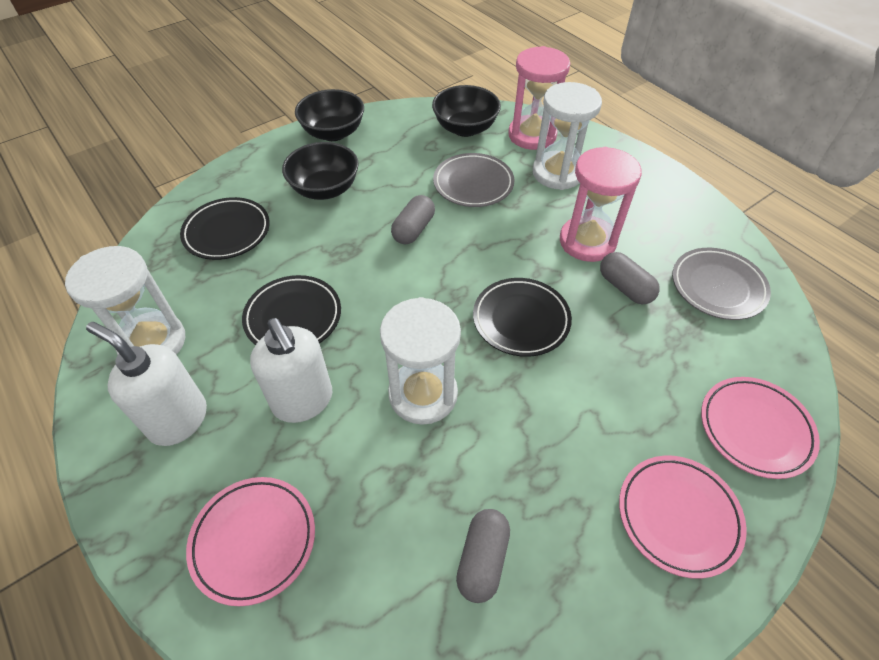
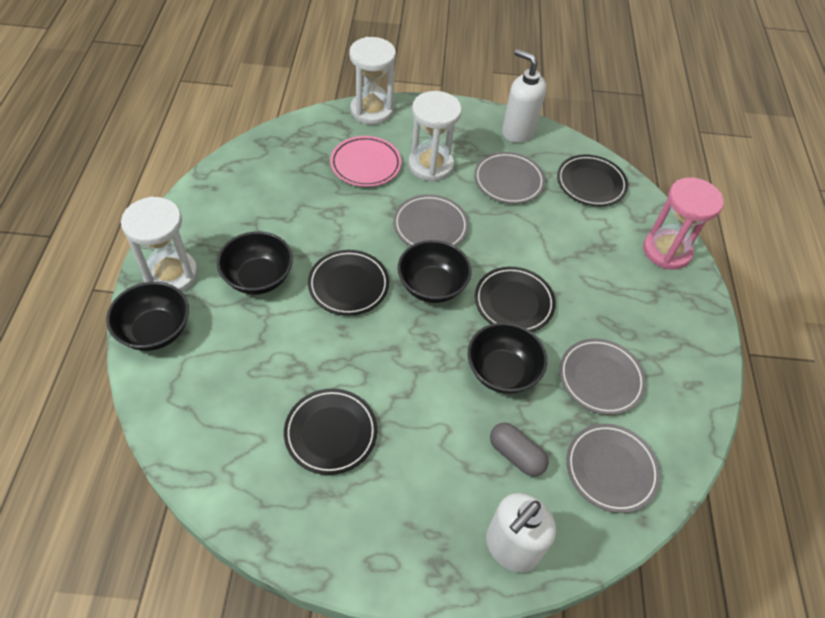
black bowl: 3 -> 4
black plate: 3 -> 4
grey capsule: 3 -> 1
grey plate: 2 -> 4
pink hourglass: 2 -> 1
pink plate: 3 -> 1

